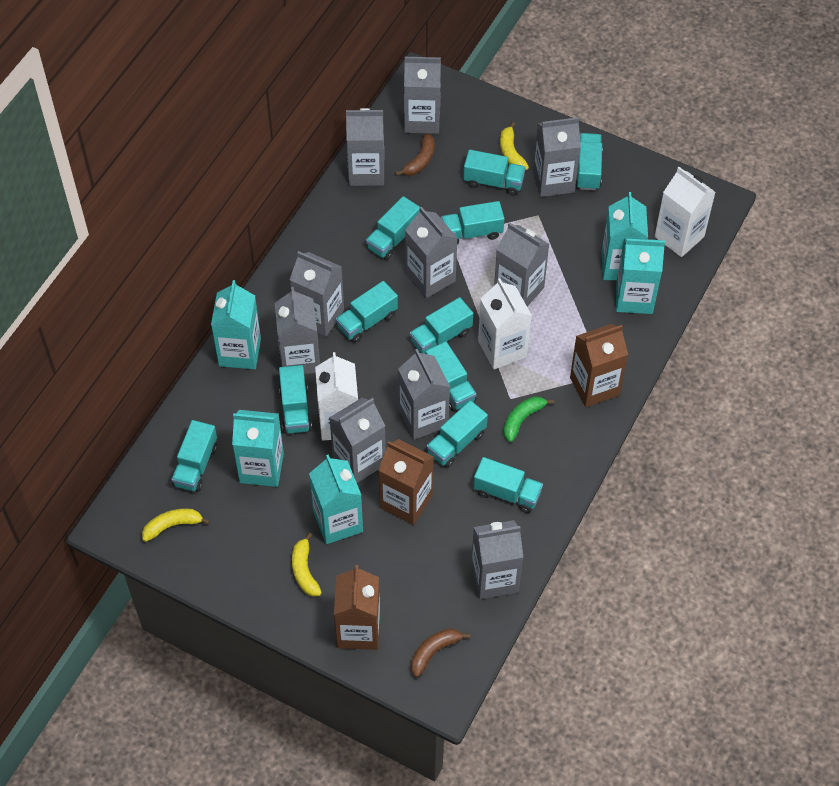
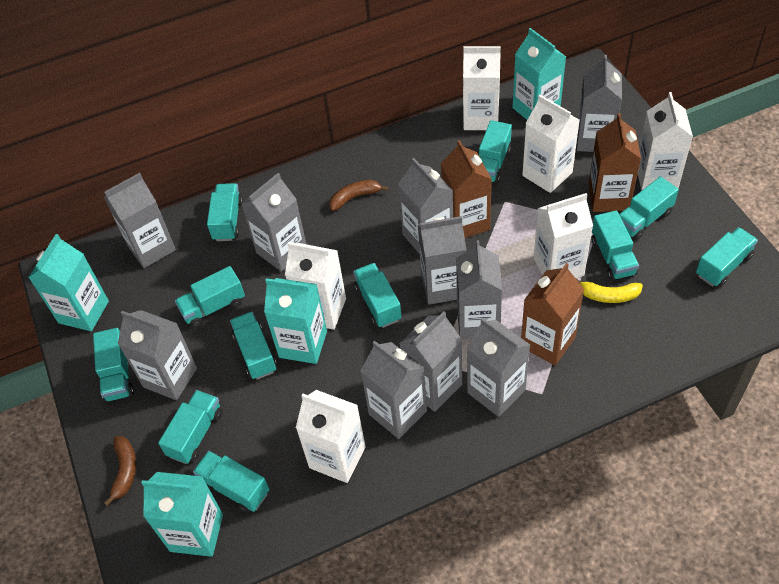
green banana: 1 -> 0
turquoise carton: 5 -> 4
white carton: 3 -> 6
yellow banana: 3 -> 1

